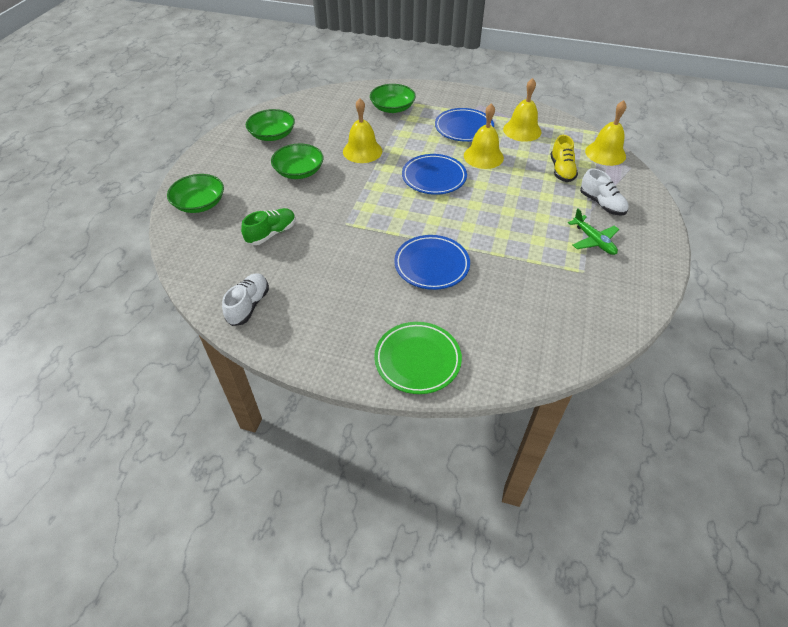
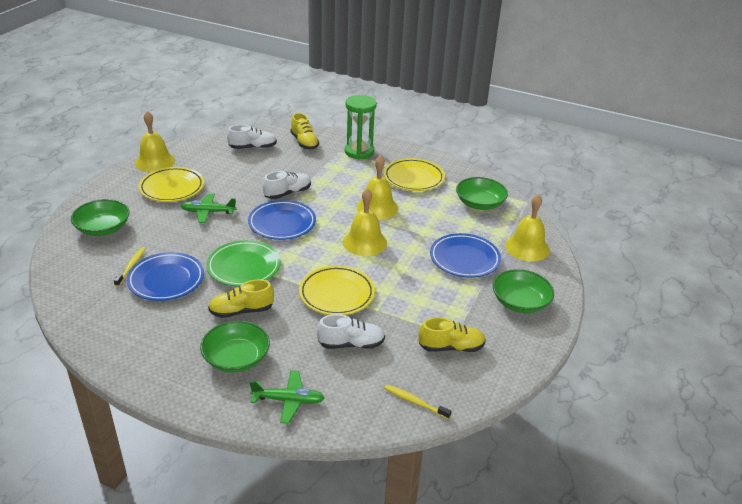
green hourglass: 0 -> 1
green plane: 1 -> 2
green shoe: 1 -> 0
white shoe: 2 -> 3
yellow plate: 0 -> 3
yellow shoe: 1 -> 3
yellow toothbrush: 0 -> 2

